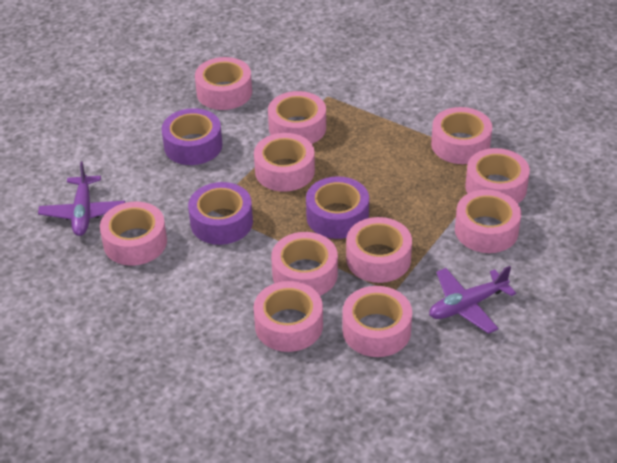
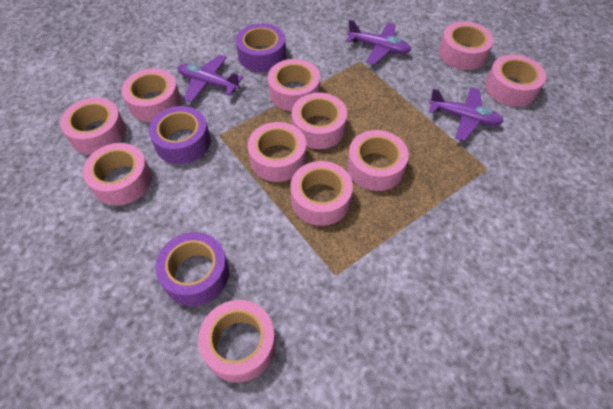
purple plane: 2 -> 3

